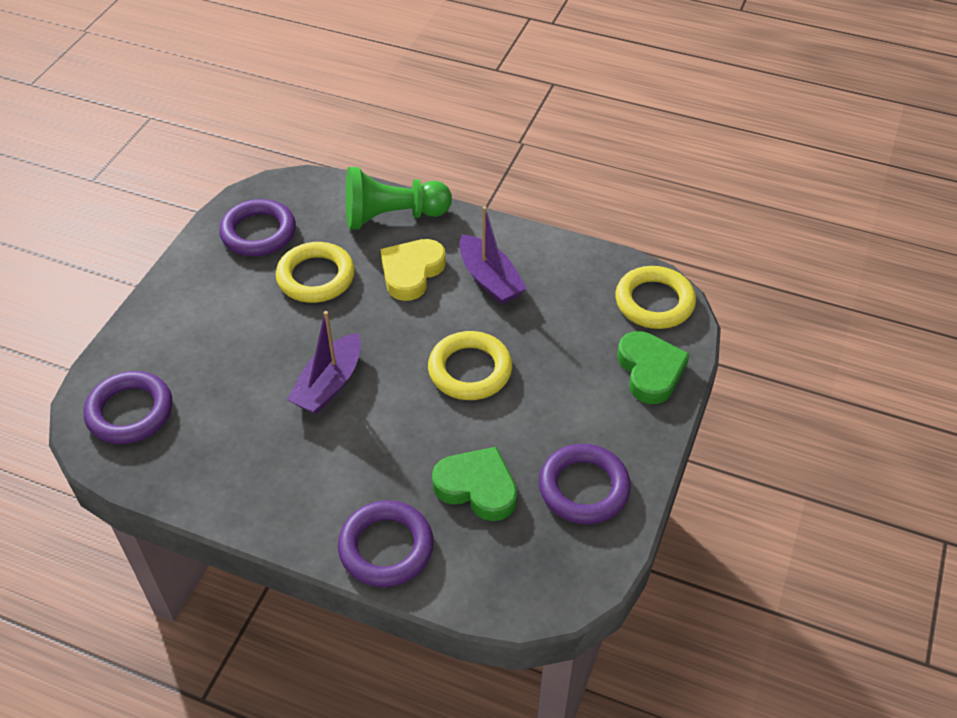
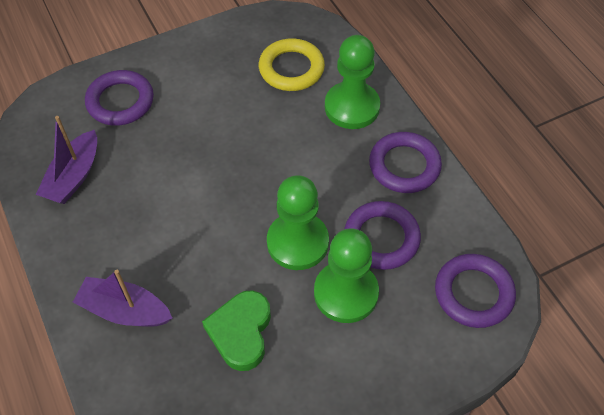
green heart: 2 -> 1
green pawn: 1 -> 3
yellow heart: 1 -> 0
yellow ring: 3 -> 1

